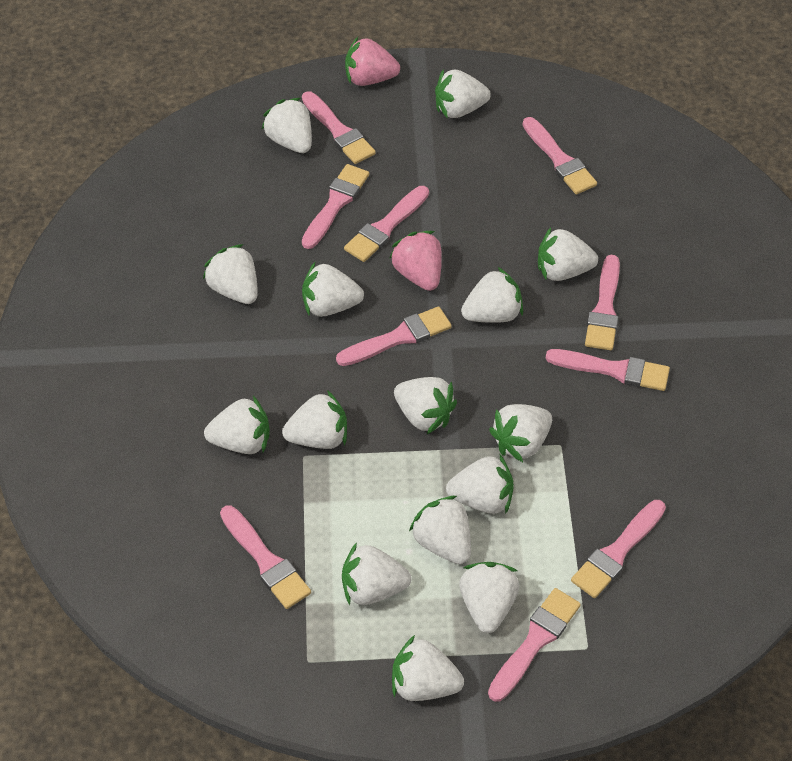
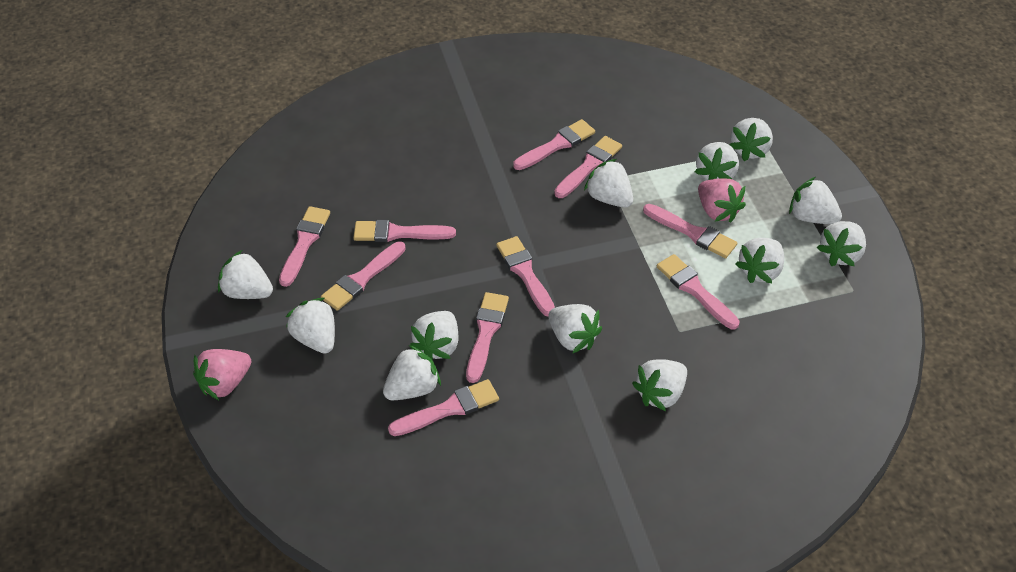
white strawberry: 15 -> 12

